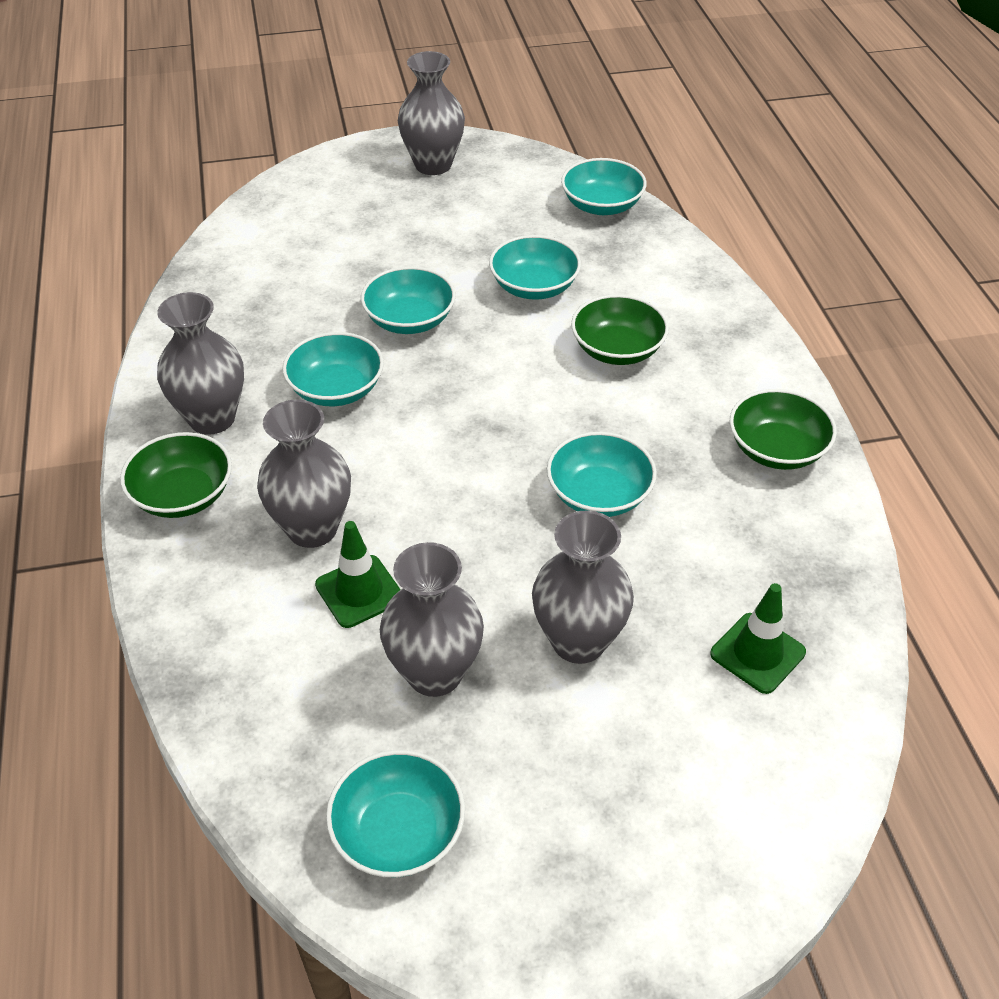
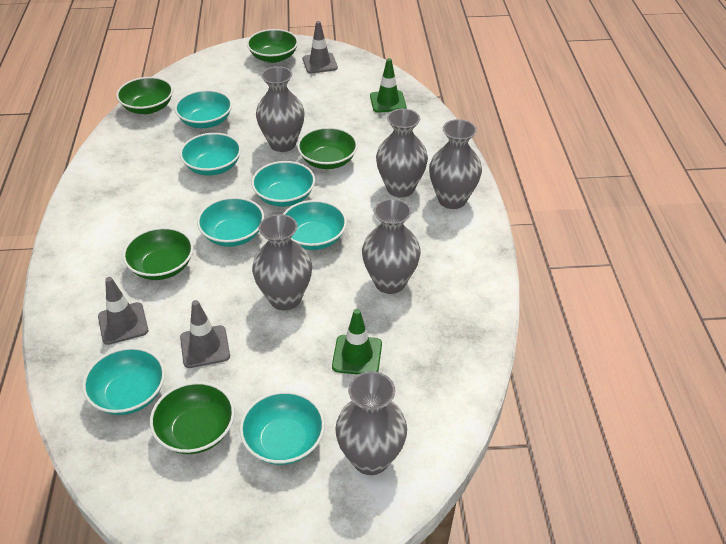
green bowl: 3 -> 5
grey traffic cone: 0 -> 3
grey vase: 5 -> 6
turquoise bowl: 6 -> 7

